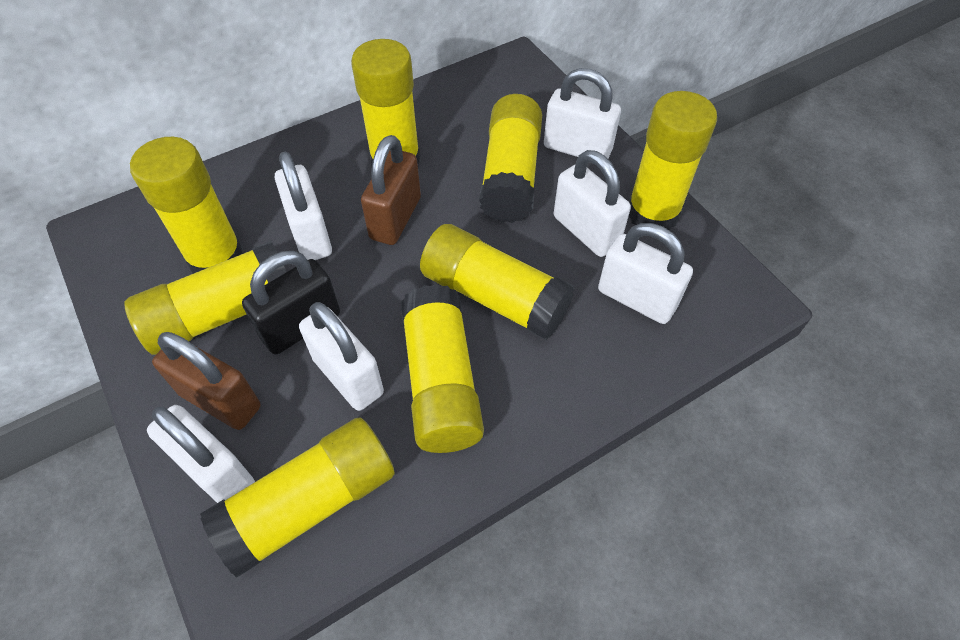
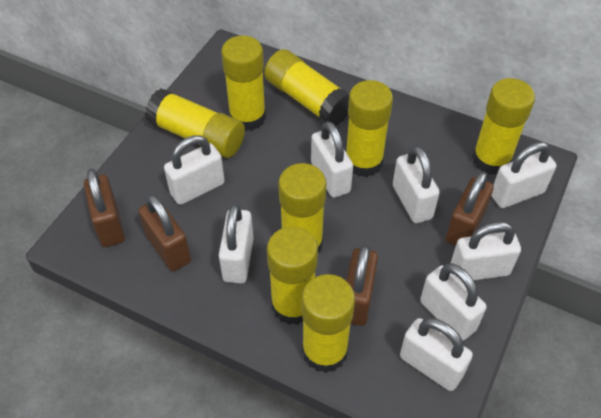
black padlock: 1 -> 0
brown padlock: 2 -> 4
white padlock: 6 -> 8

